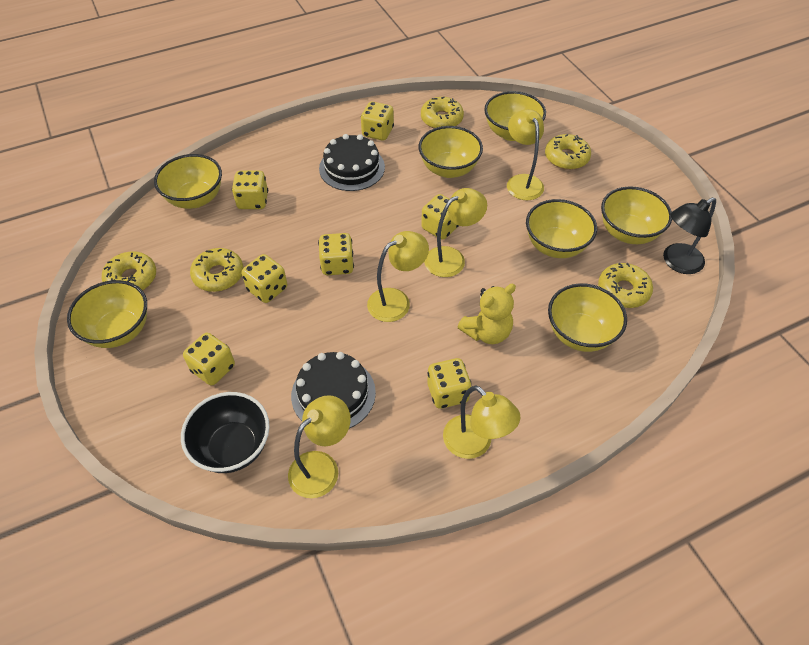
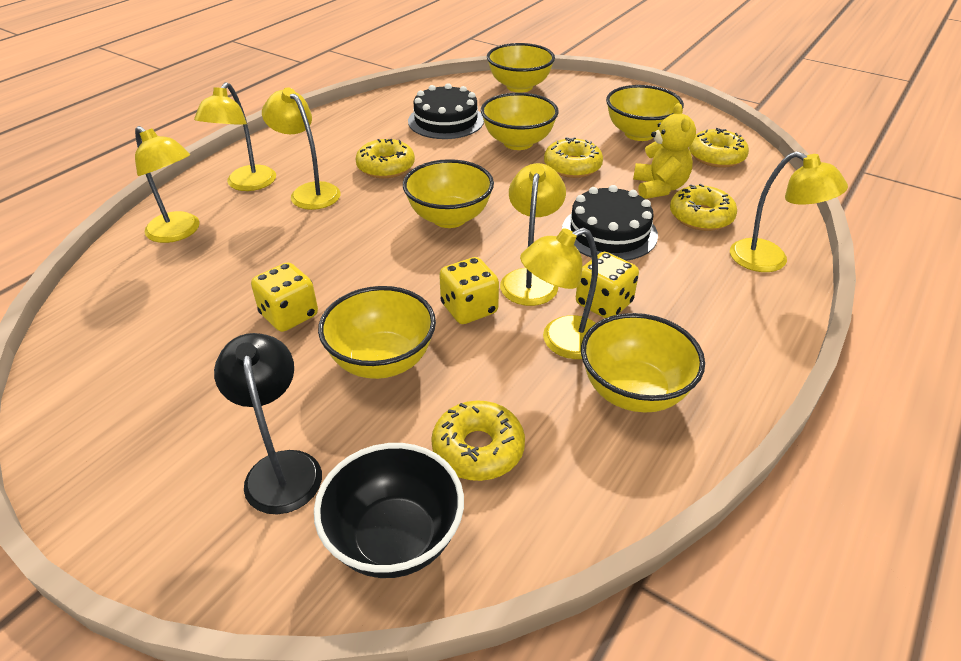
yellow bowl: 7 -> 6
yellow dice: 7 -> 3
yellow lamp: 5 -> 6

